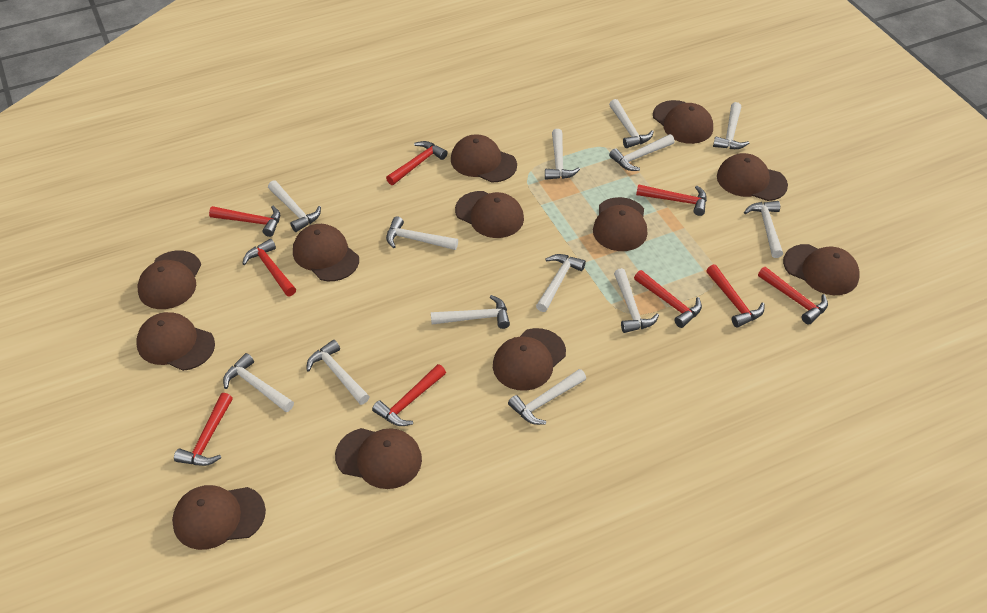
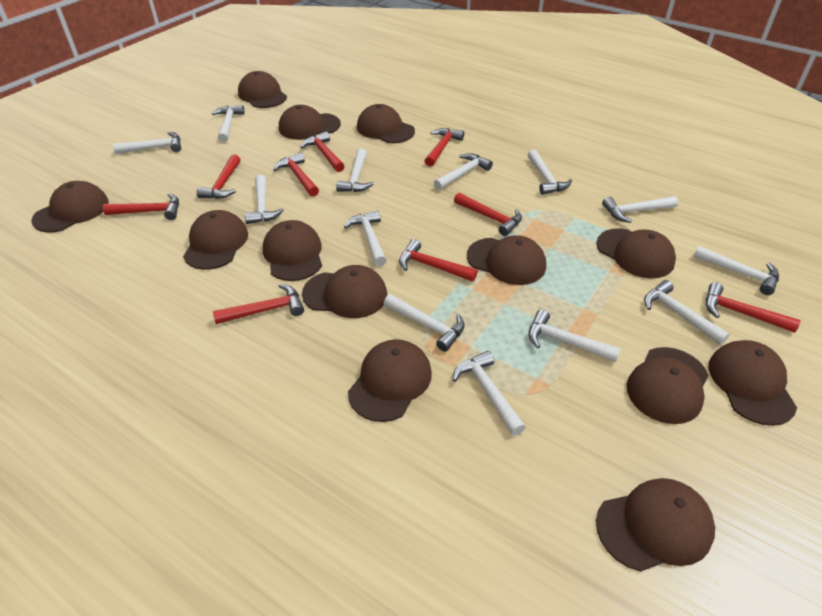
brown cap: 12 -> 13

